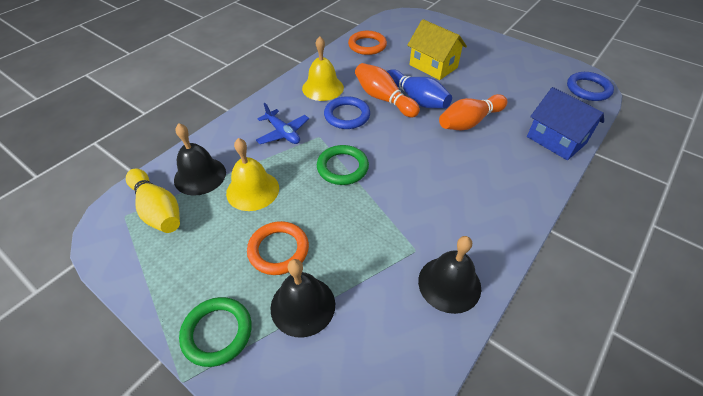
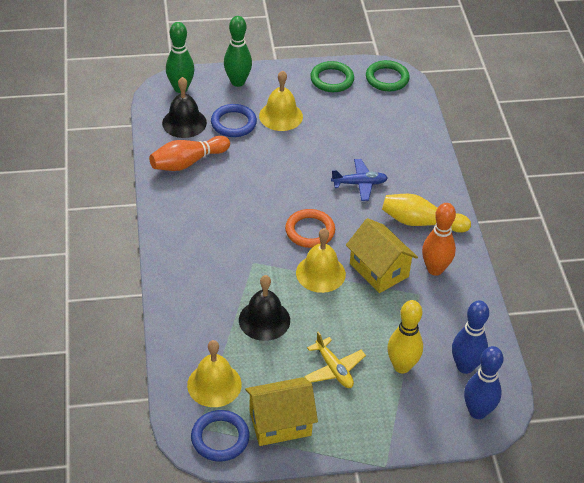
black bell: 3 -> 2
blue bowling pin: 1 -> 2
blue house: 1 -> 0
green bowling pin: 0 -> 2
orange ring: 2 -> 1
yellow bell: 2 -> 3
yellow bowling pin: 1 -> 2
yellow house: 1 -> 2
yellow plane: 0 -> 1

